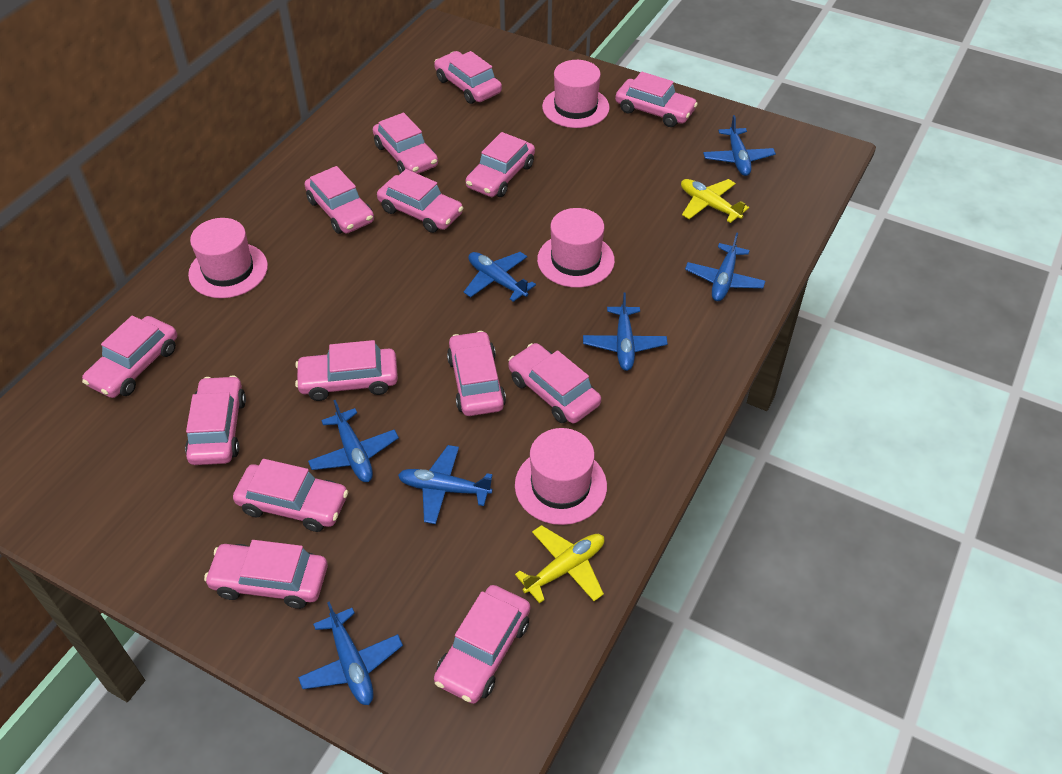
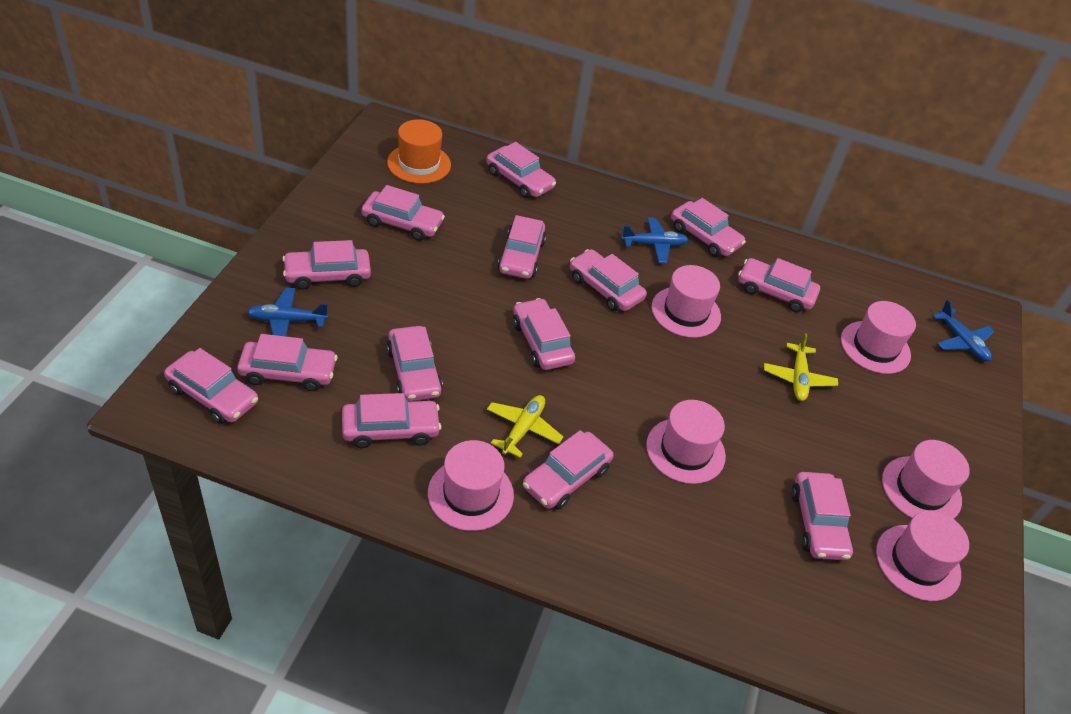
blue plane: 7 -> 3
orange hat: 0 -> 1
pink hat: 4 -> 6

